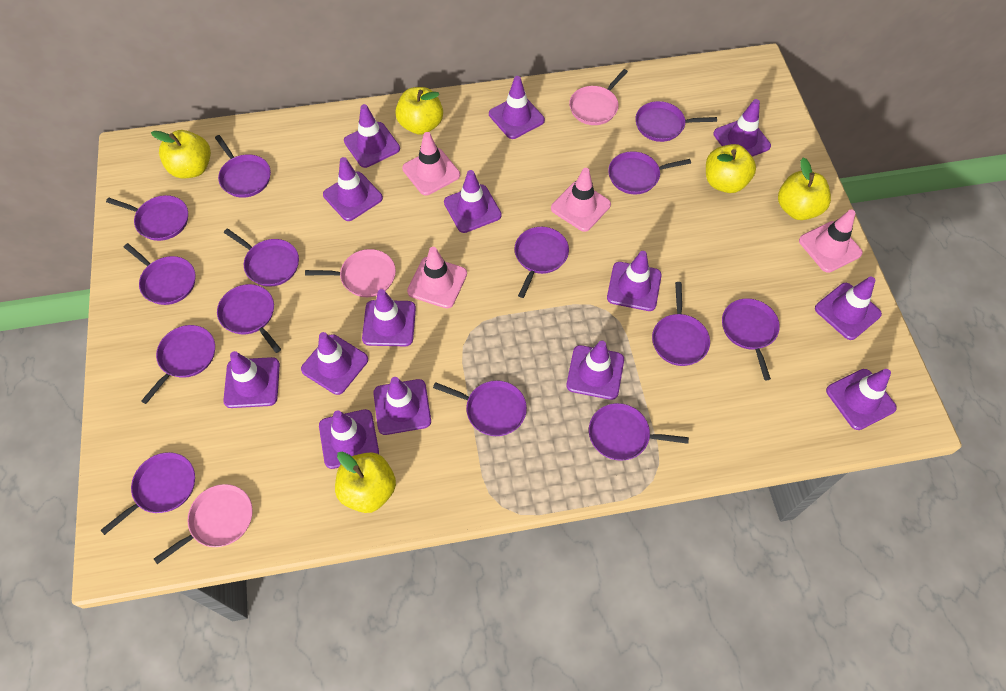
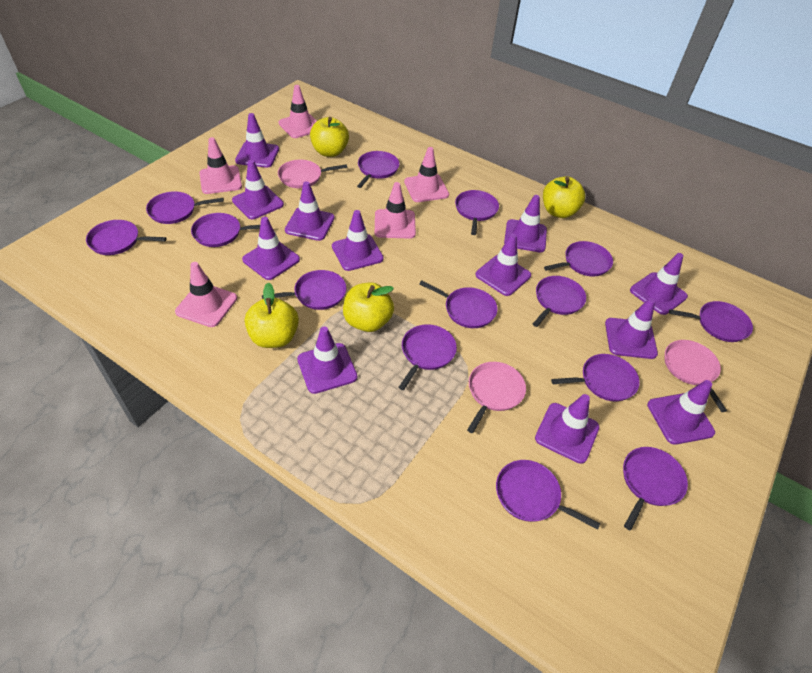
pink traffic cone: 4 -> 5
purple traffic cone: 14 -> 12
yellow apple: 5 -> 4

